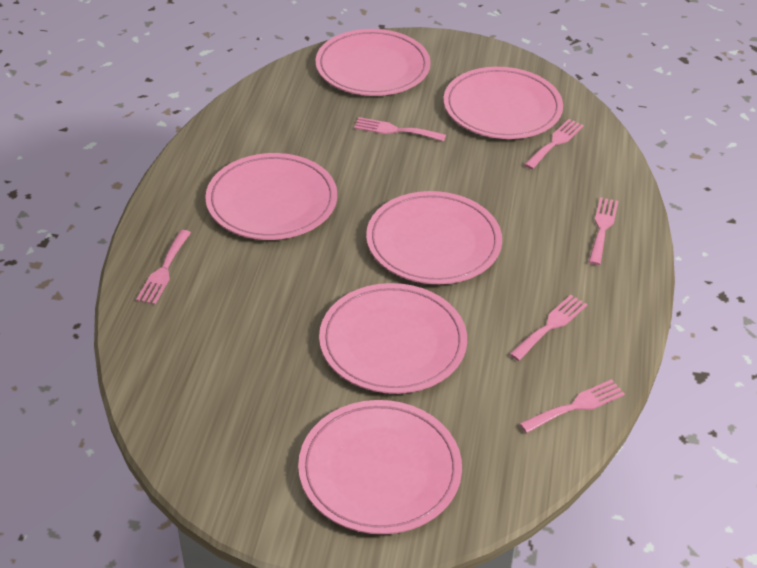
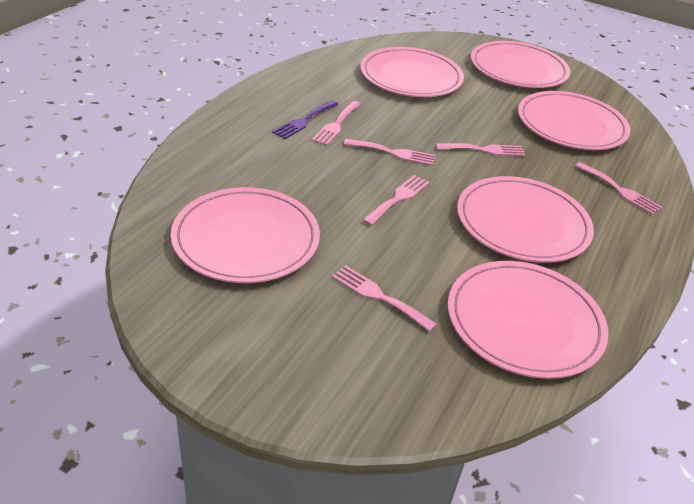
purple fork: 0 -> 1

